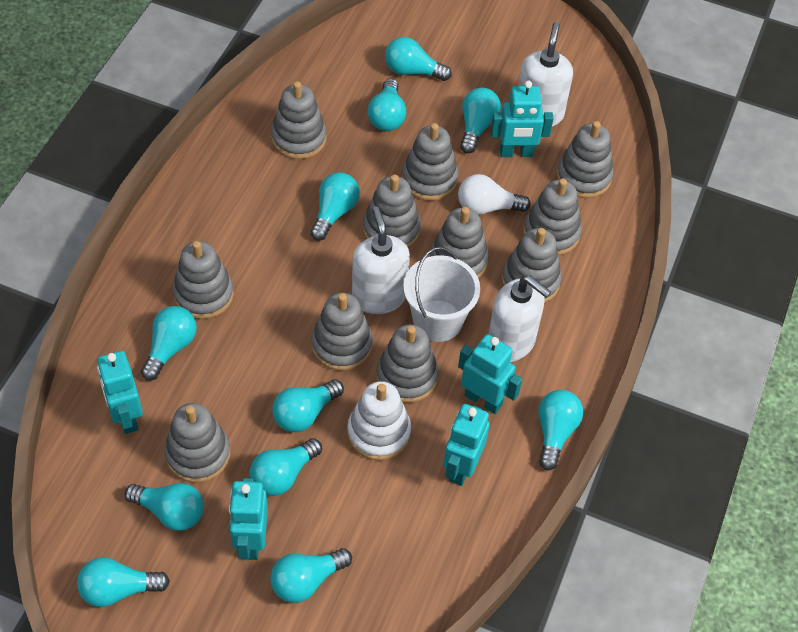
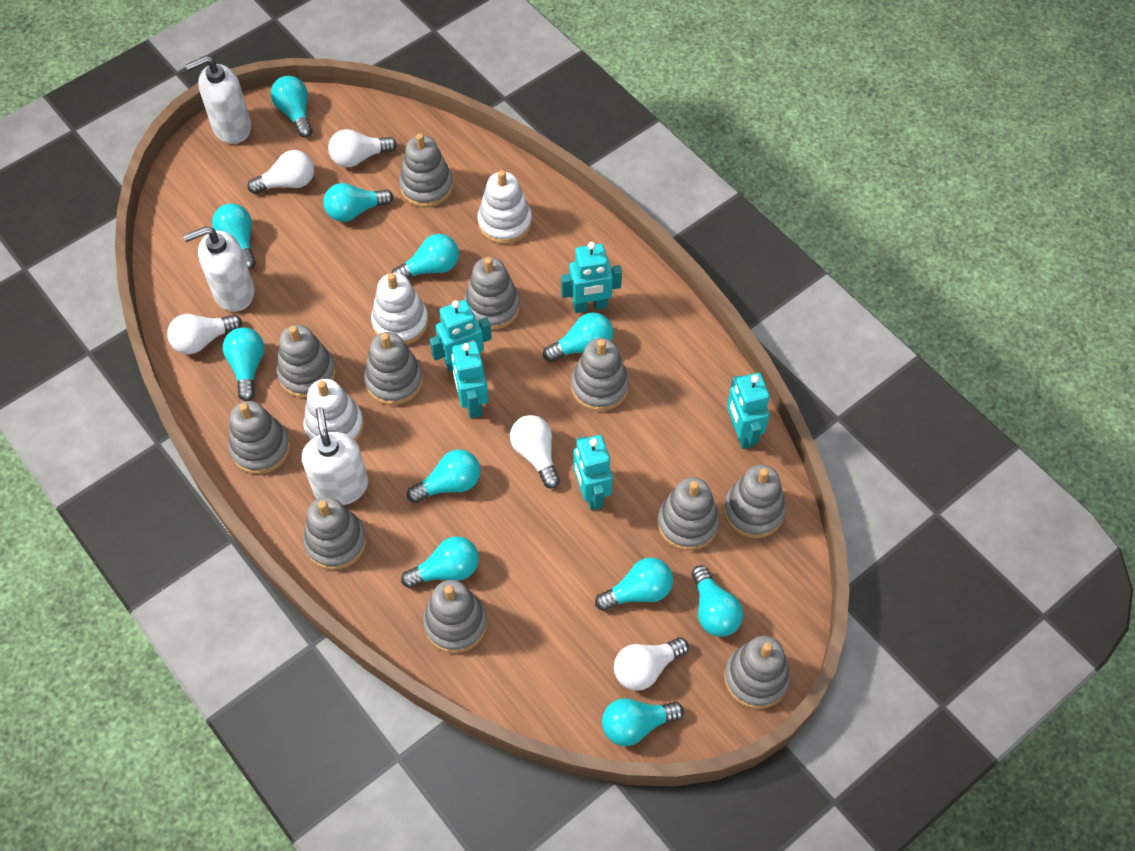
white bucket: 1 -> 0
white light bulb: 1 -> 5
white stacking toy: 1 -> 3

